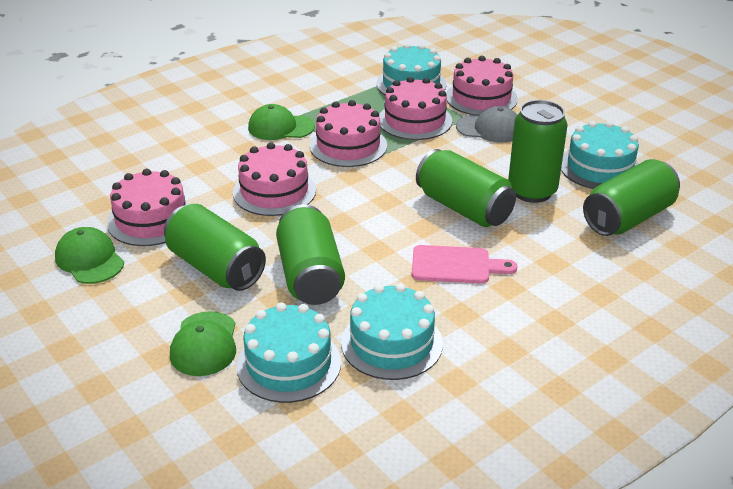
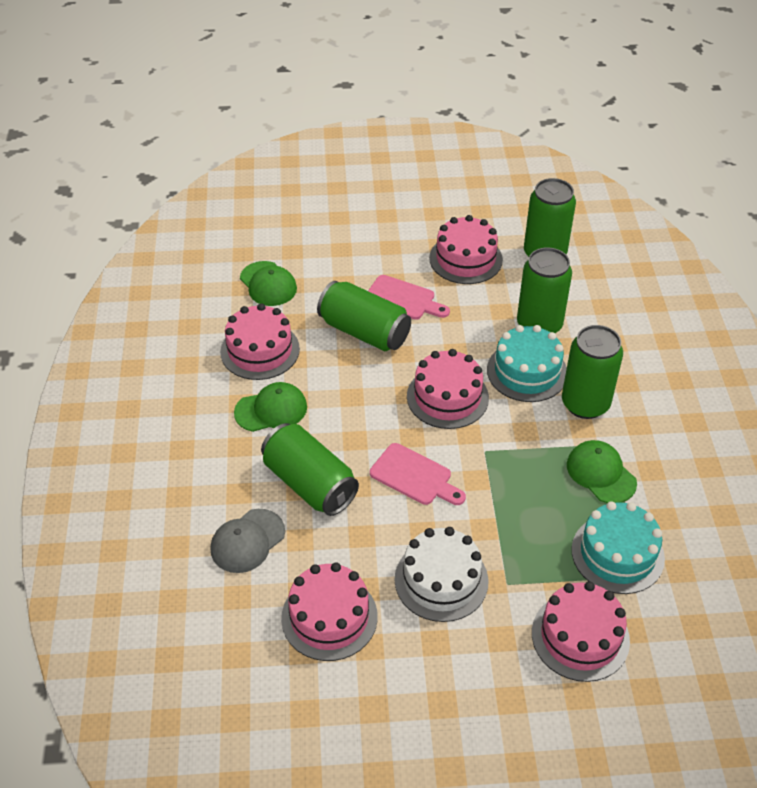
pink cutting board: 1 -> 2
turquoise cake: 4 -> 2
white cake: 0 -> 1

